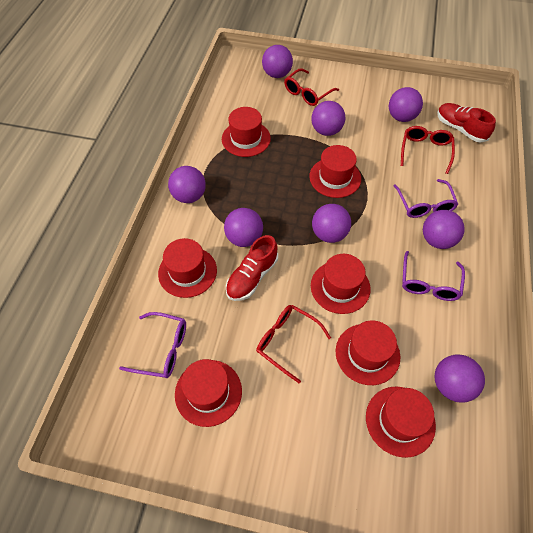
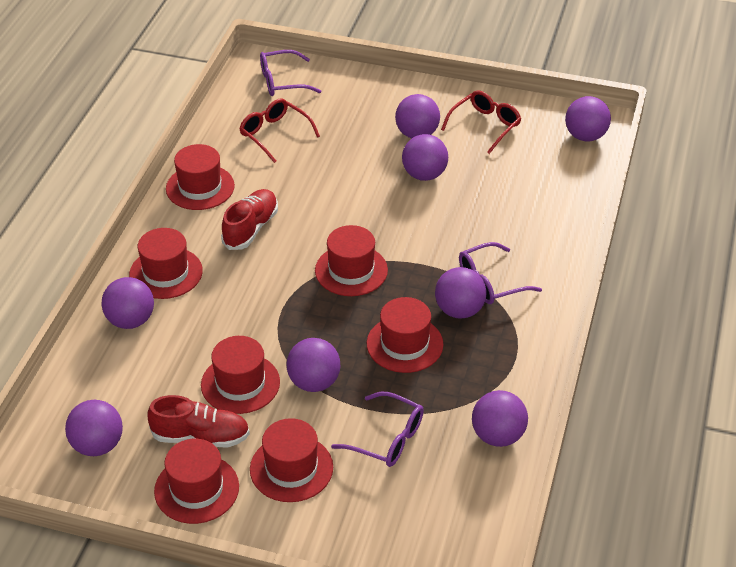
red glasses: 3 -> 2

